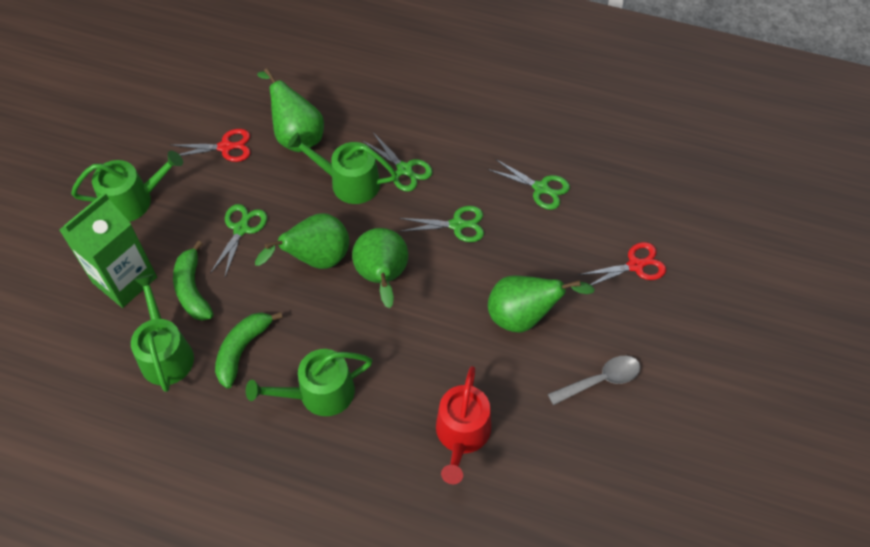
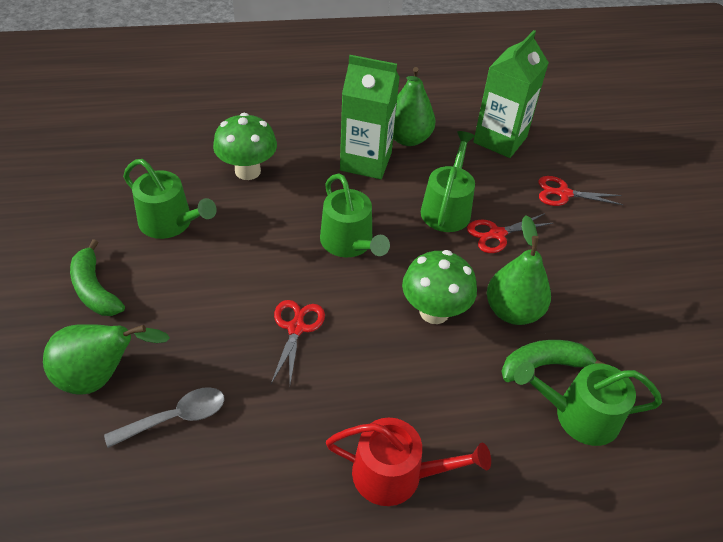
green carton: 1 -> 2
green mushroom: 0 -> 2
green pear: 4 -> 3
green scissors: 4 -> 0
red scissors: 2 -> 3

